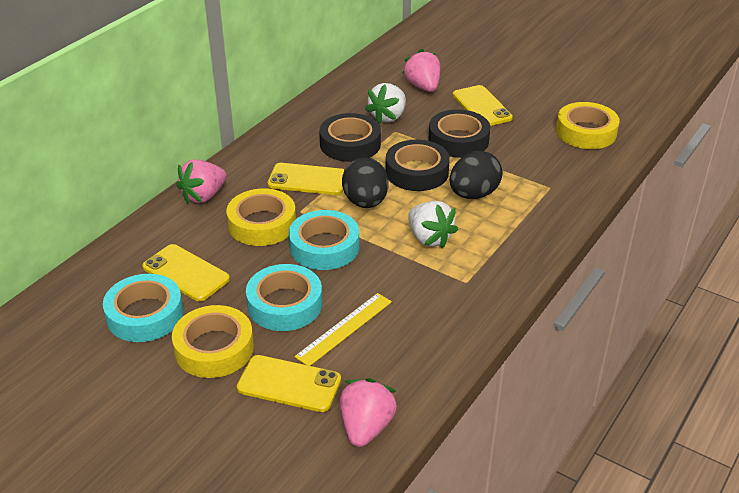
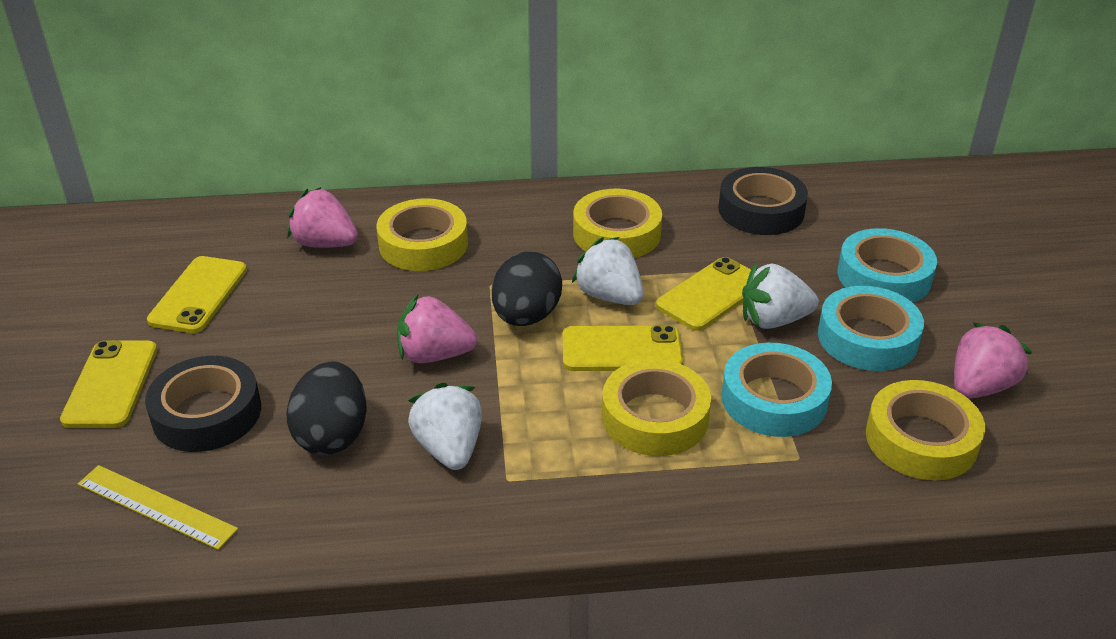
black tape: 3 -> 2
white strawberry: 2 -> 3
yellow tape: 3 -> 4

